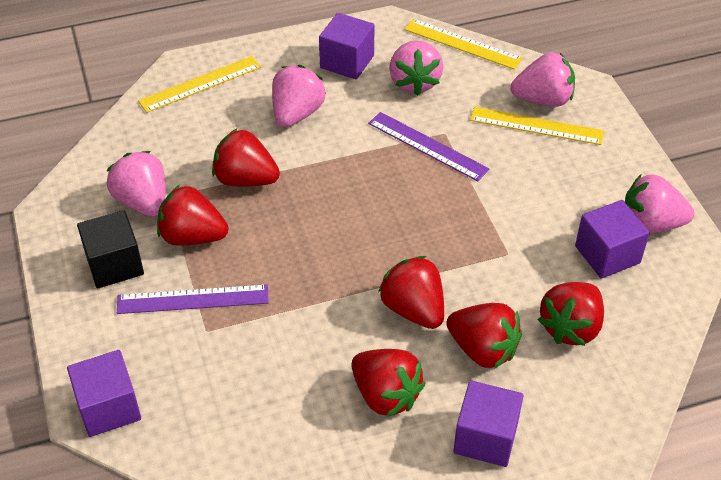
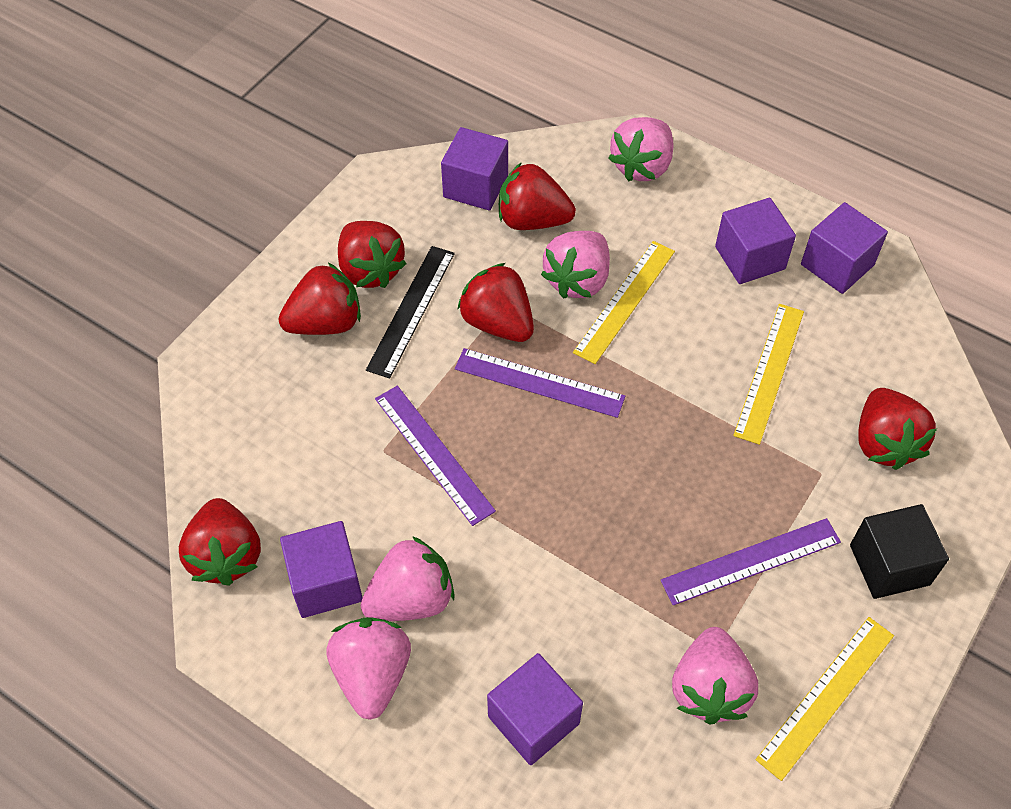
black ruler: 0 -> 1
purple cube: 4 -> 5
purple ruler: 2 -> 3

